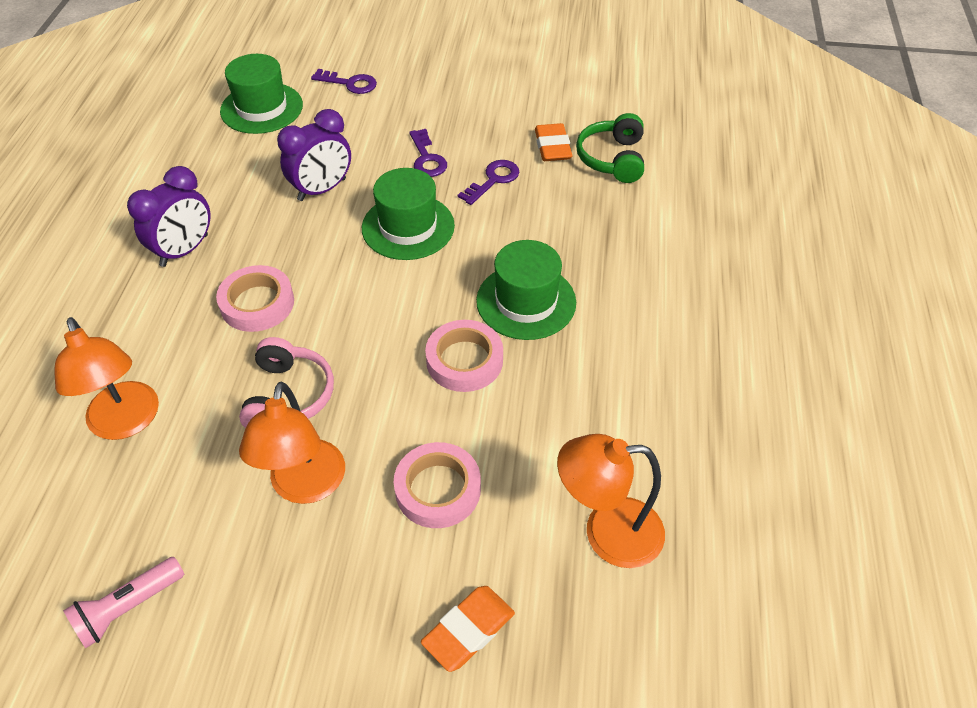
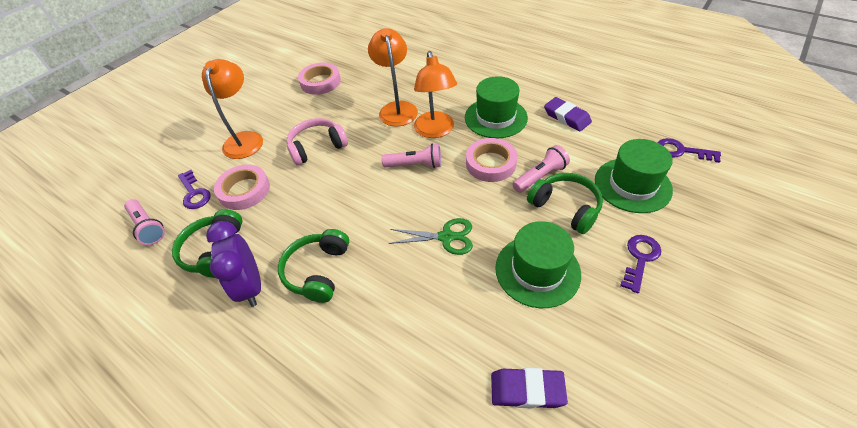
green headphones: 1 -> 3
green scissors: 0 -> 1
orange eraser: 2 -> 0
pink flashlight: 1 -> 3
purple clock: 2 -> 1
purple eraser: 0 -> 2

